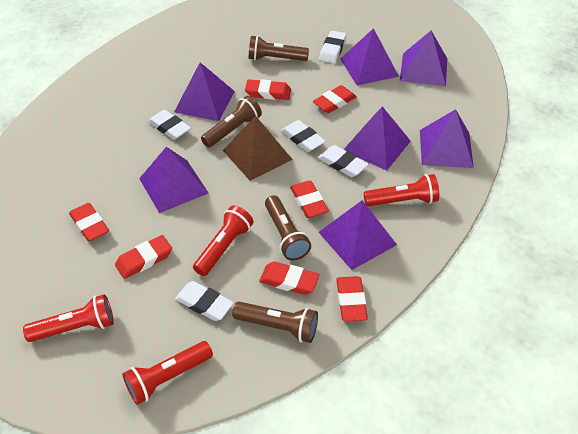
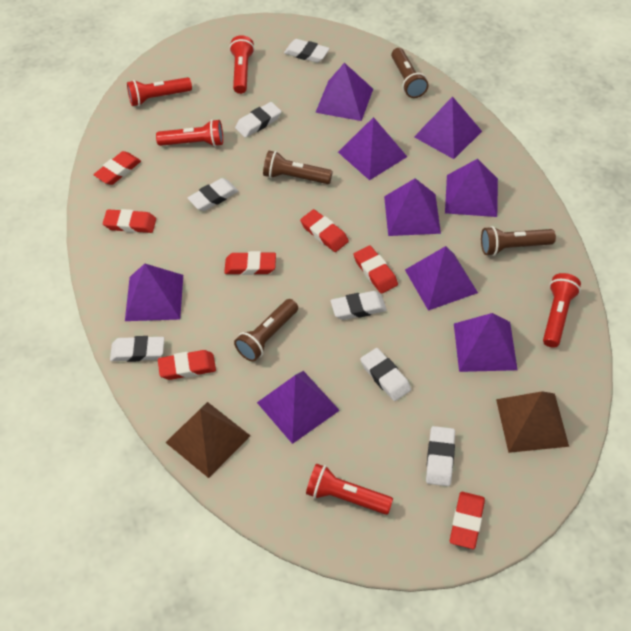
brown pyramid: 1 -> 2
purple pyramid: 7 -> 9
red flashlight: 4 -> 5
white eraser: 5 -> 7

